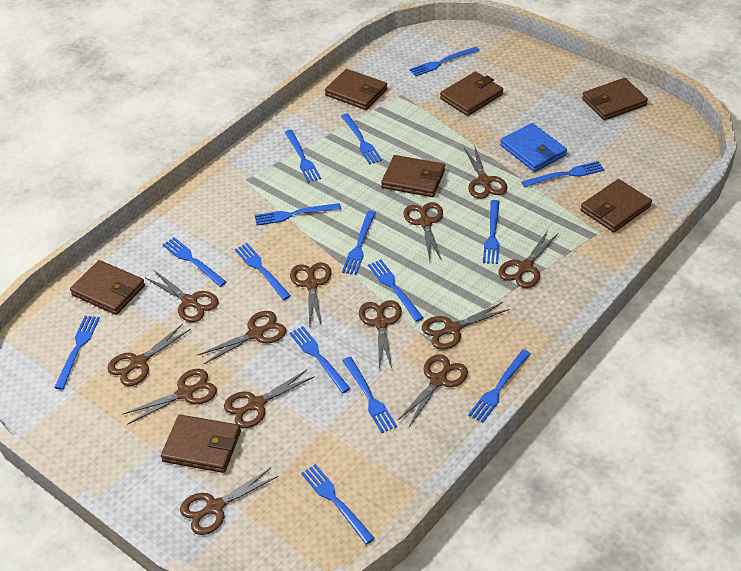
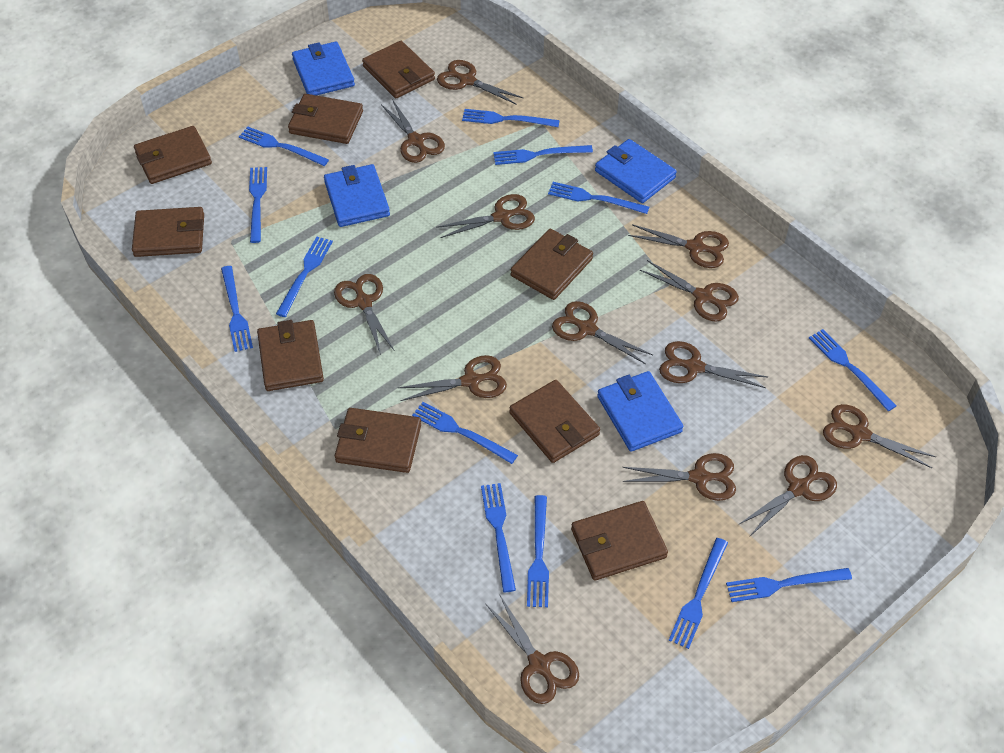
blue fork: 15 -> 13
blue wallet: 1 -> 4
brown wallet: 7 -> 9

